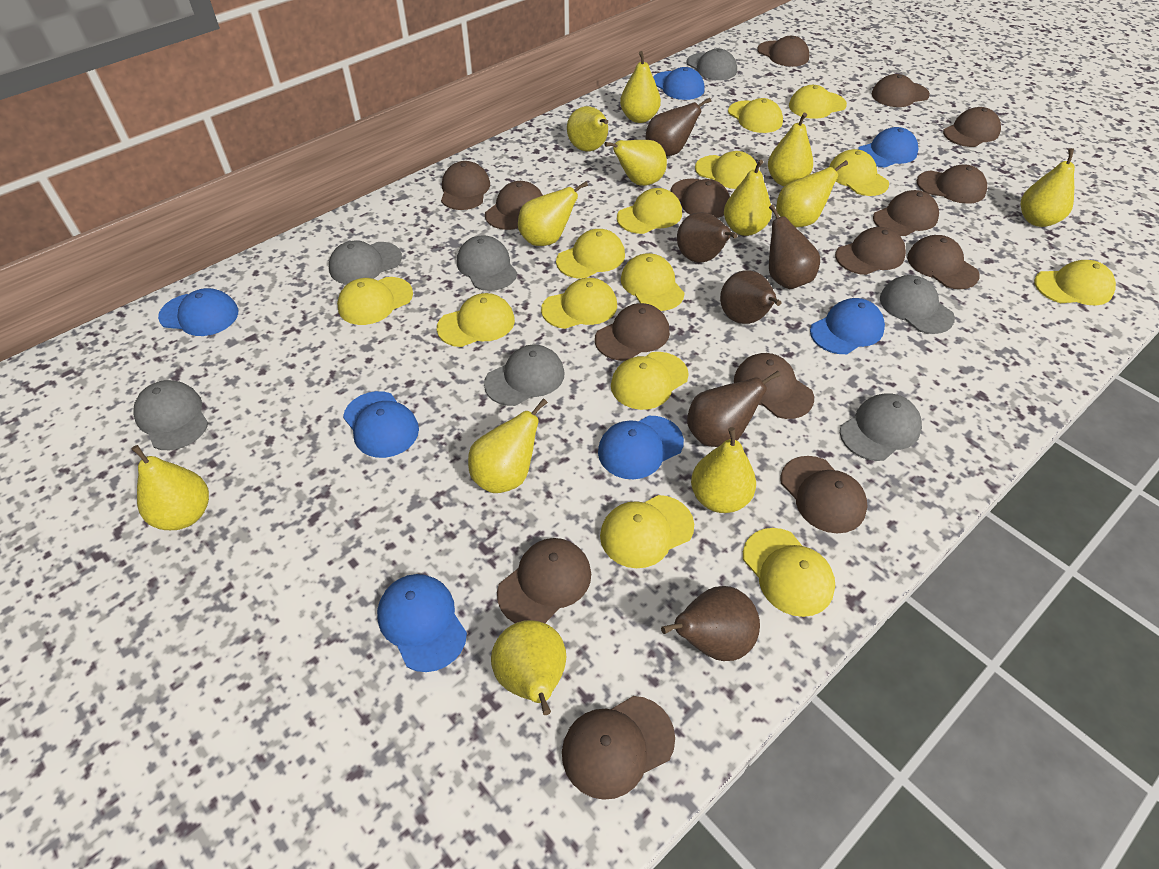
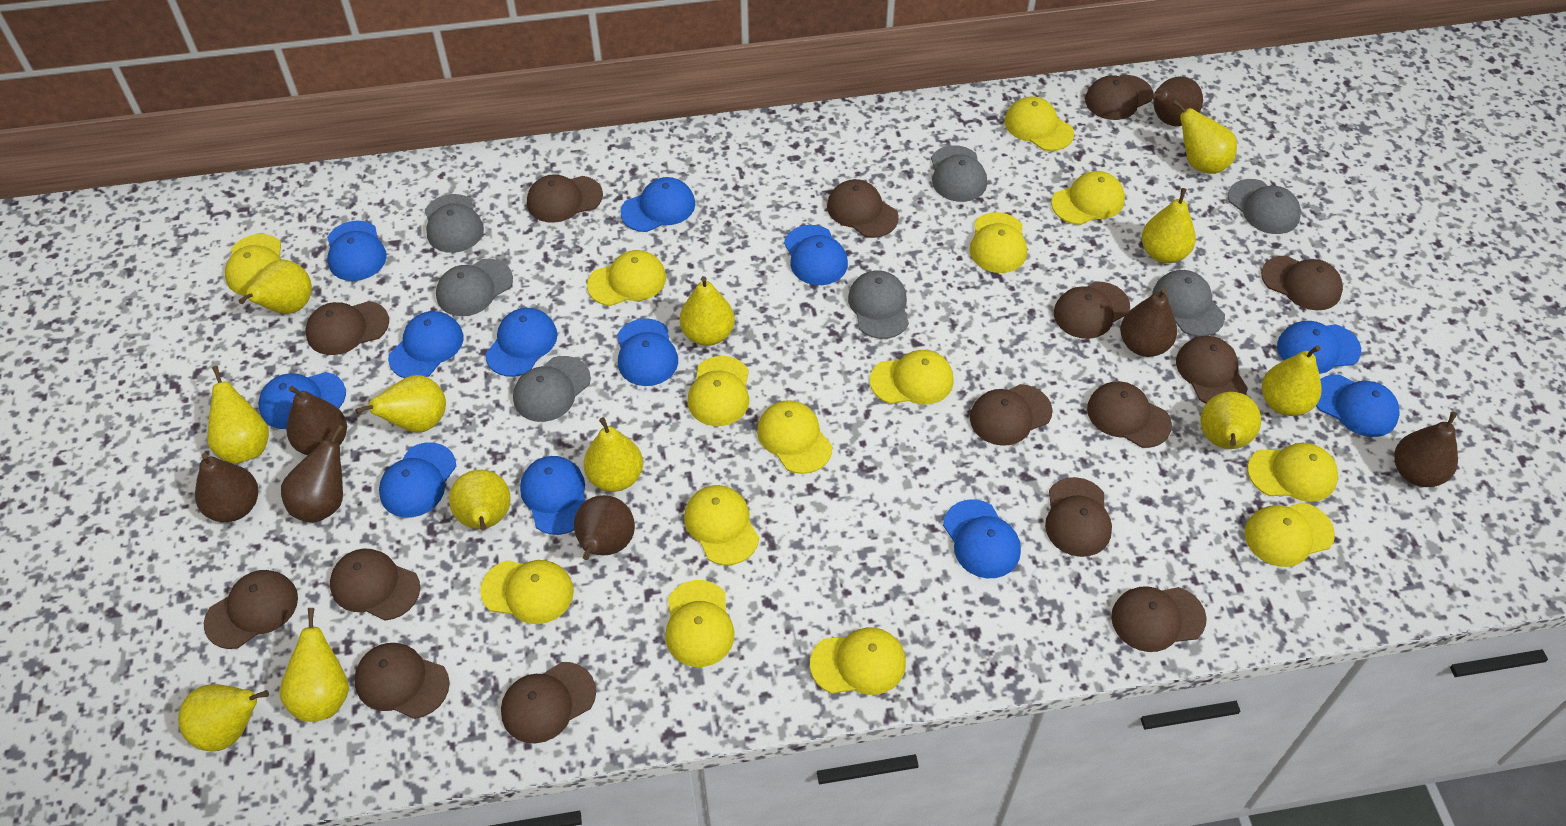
blue cap: 7 -> 12
brown pear: 6 -> 7

